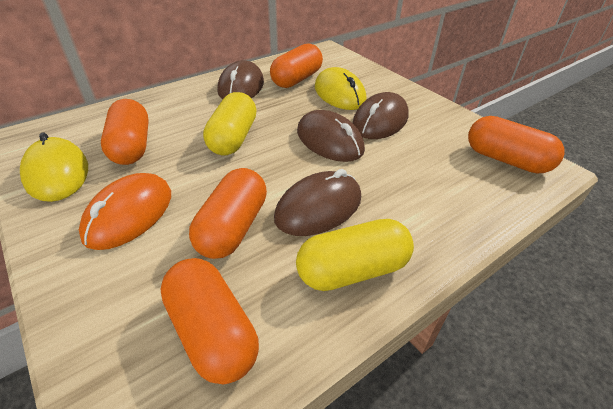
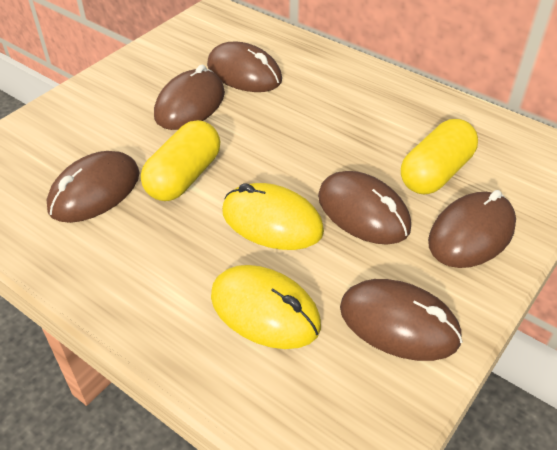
brown mouse: 4 -> 6
orange capsule: 5 -> 0
orange mouse: 1 -> 0

